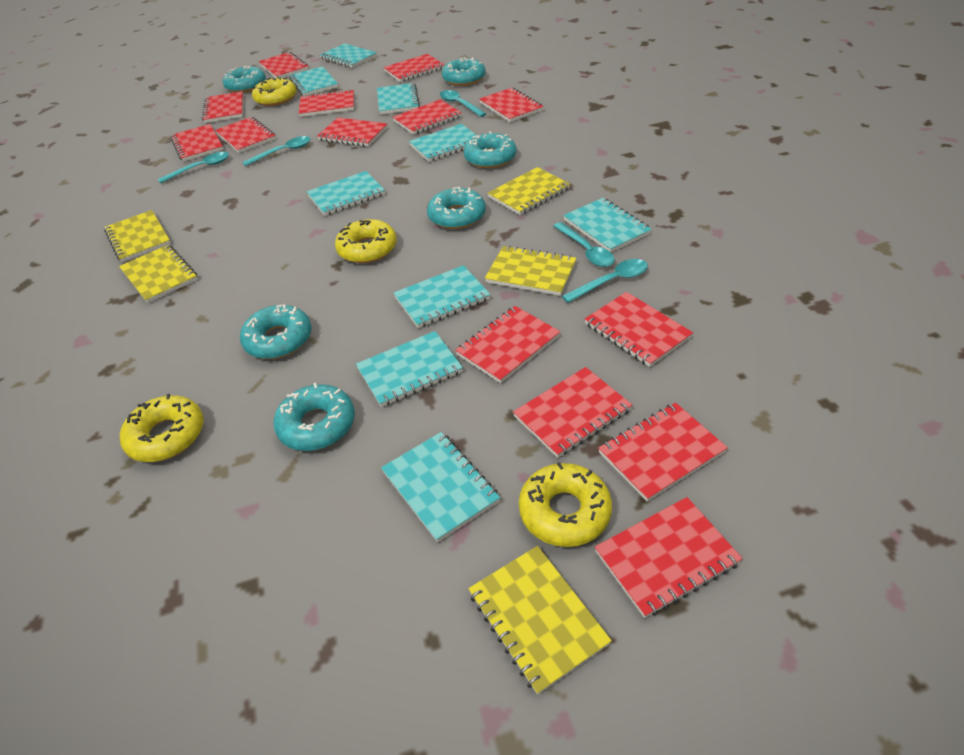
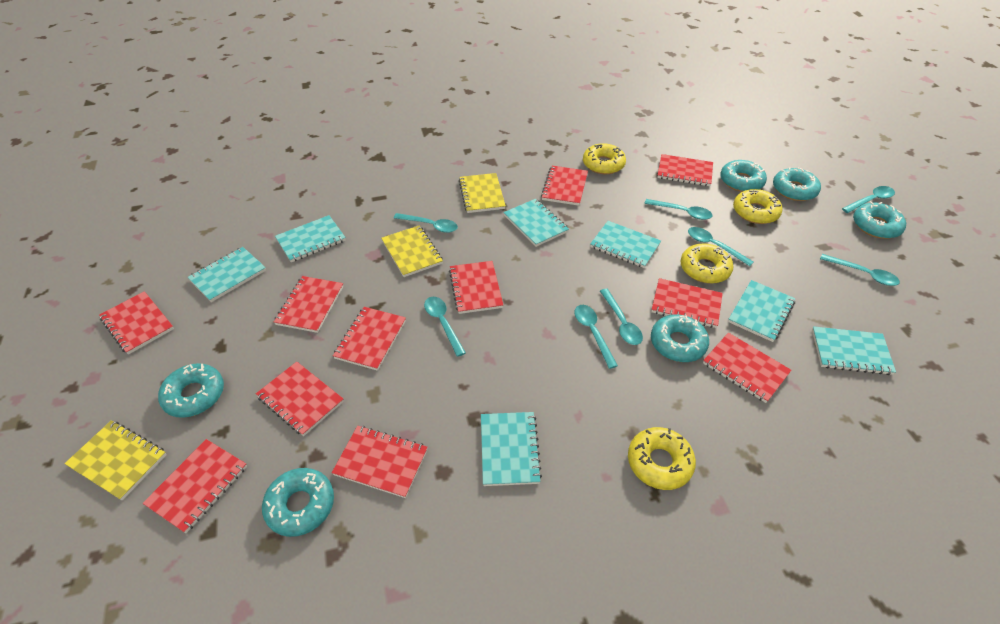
red notebook: 14 -> 11
turquoise notebook: 9 -> 7
turquoise spoon: 5 -> 8
yellow notebook: 5 -> 3

